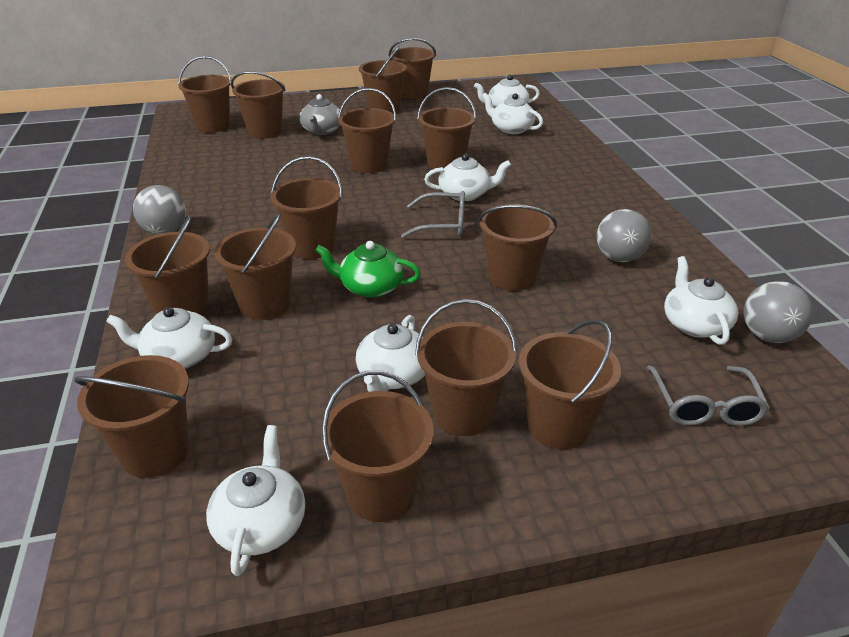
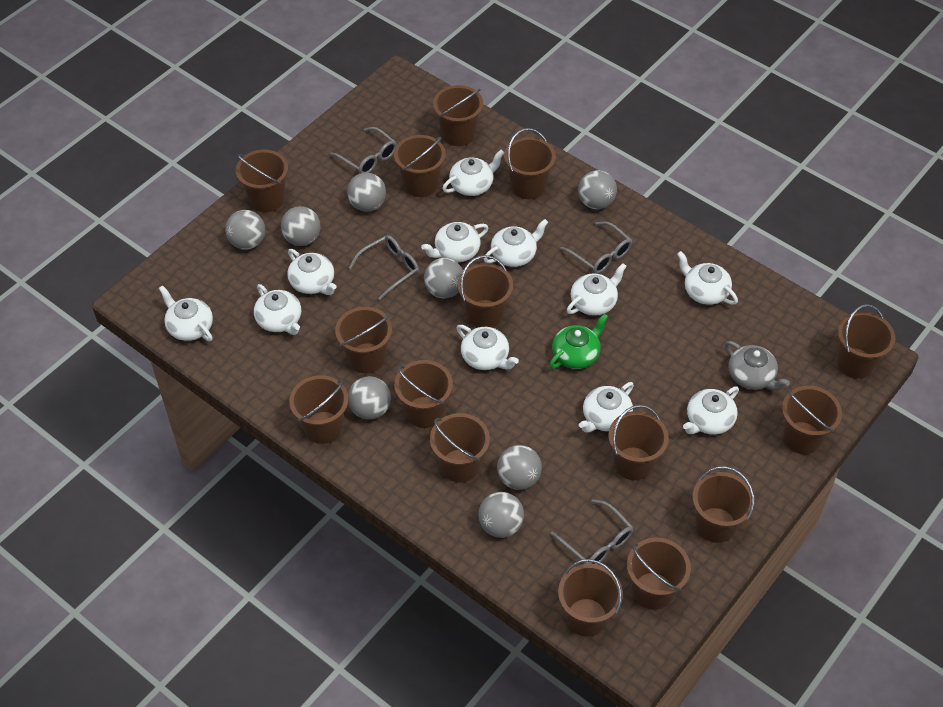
brown bucket: 14 -> 15
grey ball: 3 -> 8
grey glasses: 2 -> 4
white teapot: 7 -> 11

